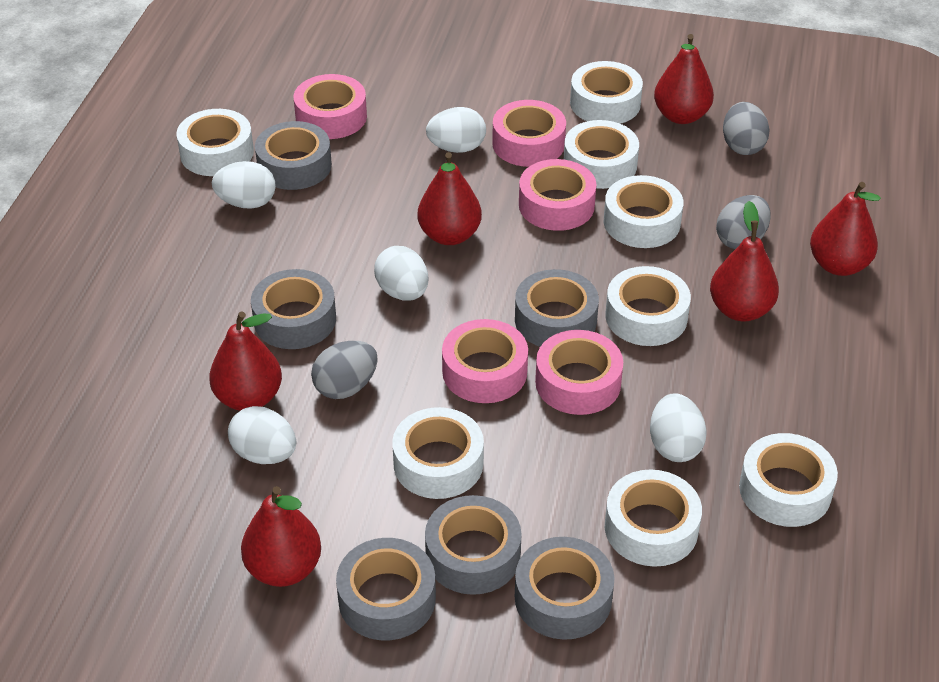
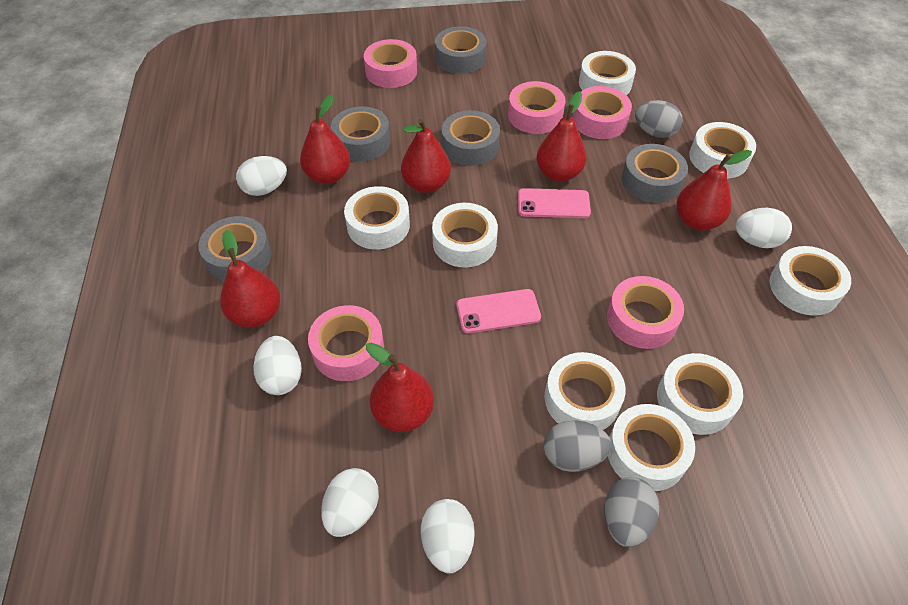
grey tape: 6 -> 5
pink phone: 0 -> 2

